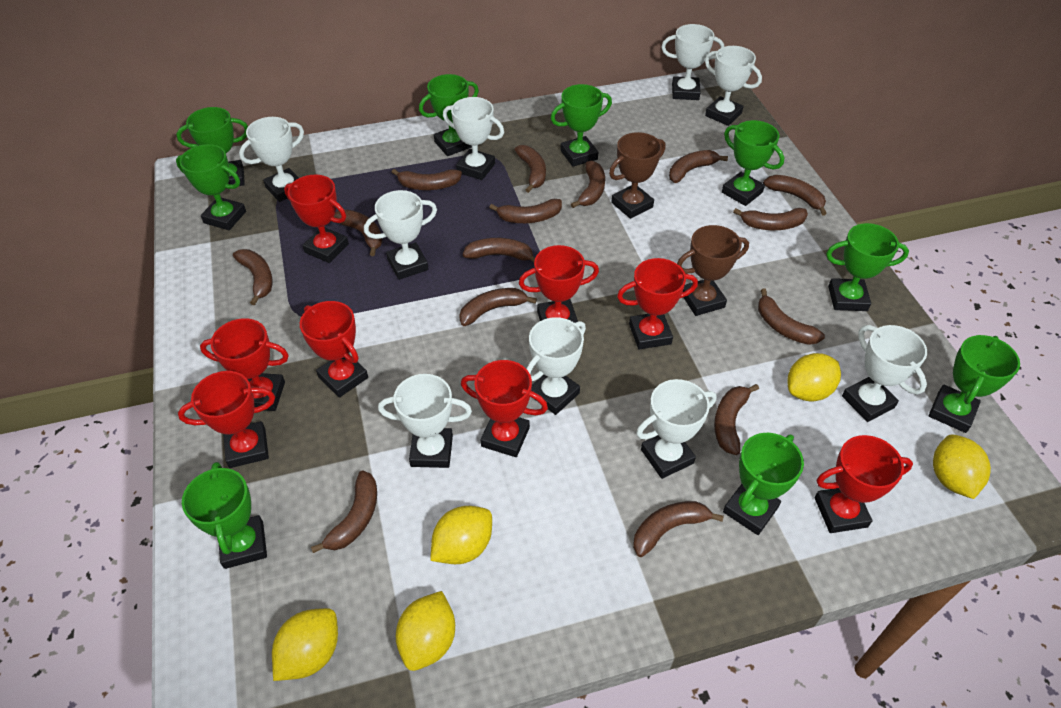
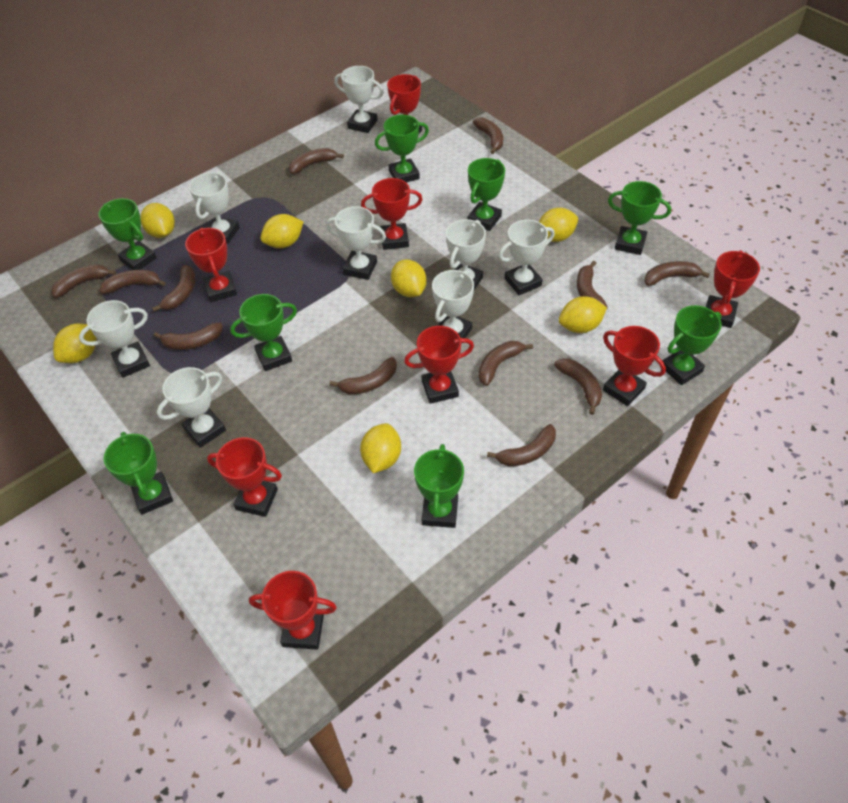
brown banana: 15 -> 12
brown trophy: 2 -> 0
green trophy: 9 -> 8
white trophy: 9 -> 8
yellow lemon: 5 -> 7

